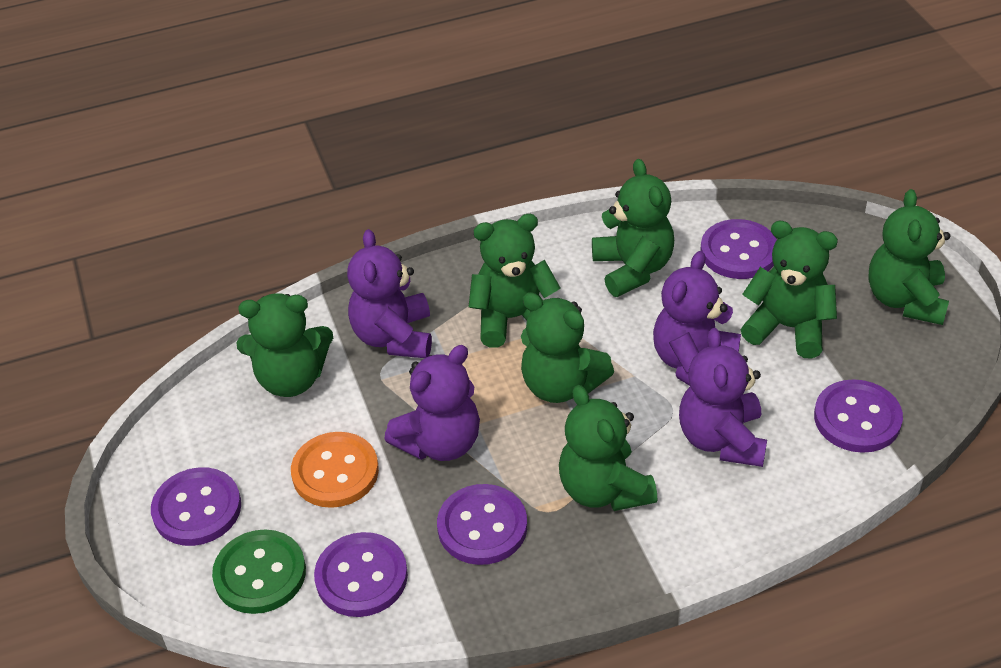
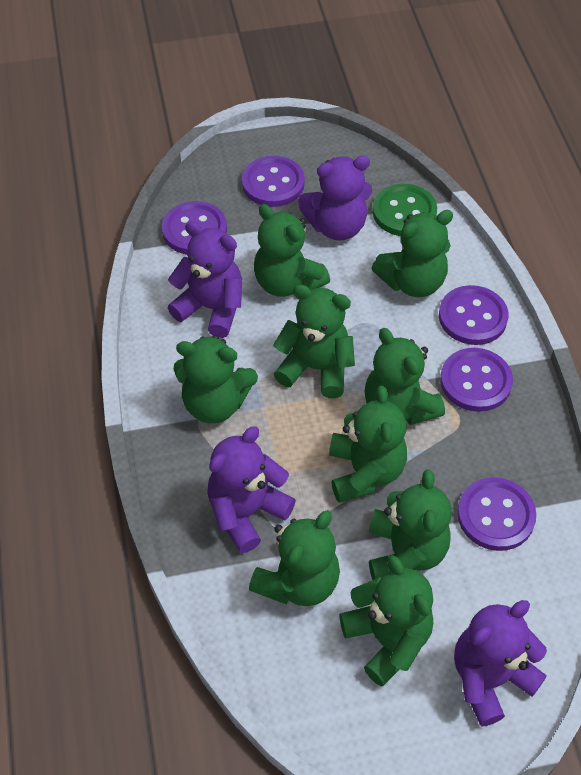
green teddy bear: 7 -> 9
orange button: 1 -> 0

